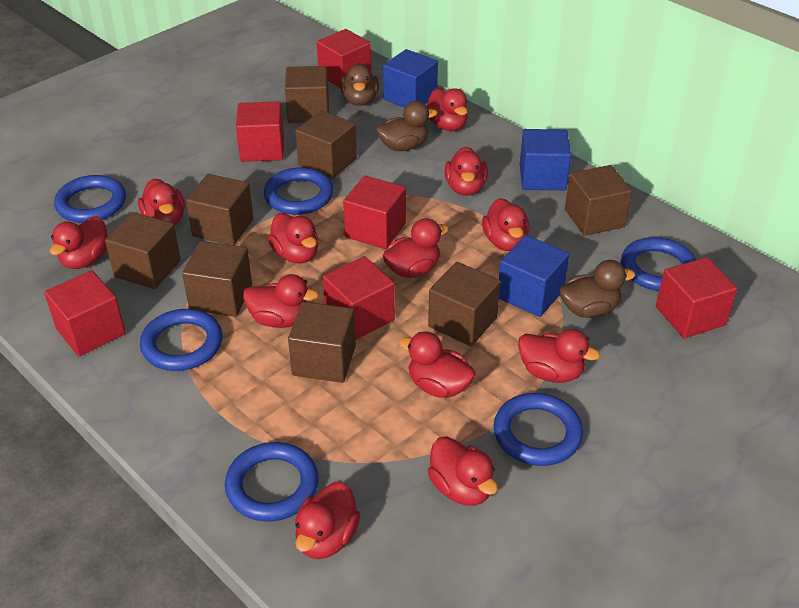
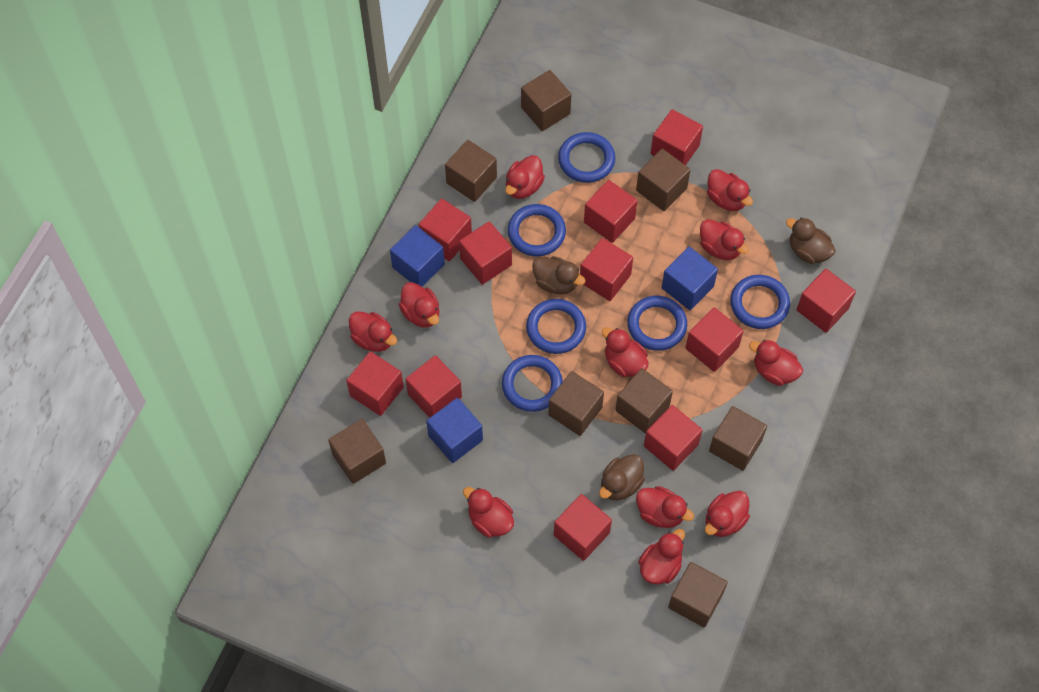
red cube: 6 -> 11
red duck: 12 -> 11

